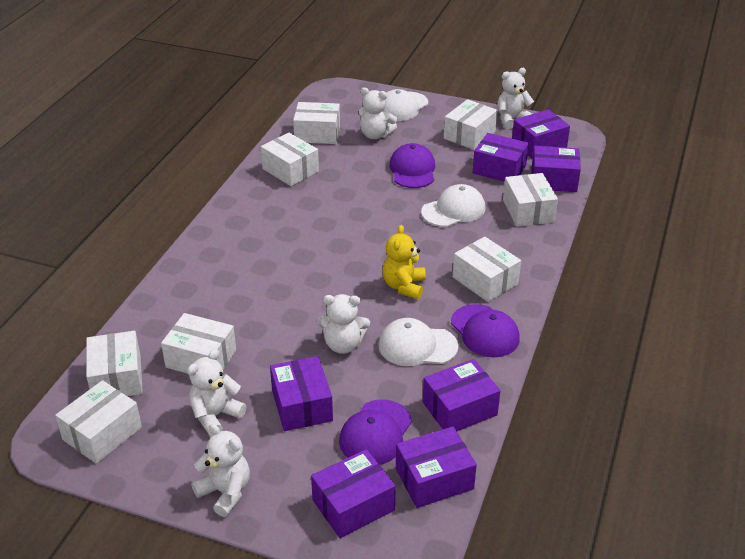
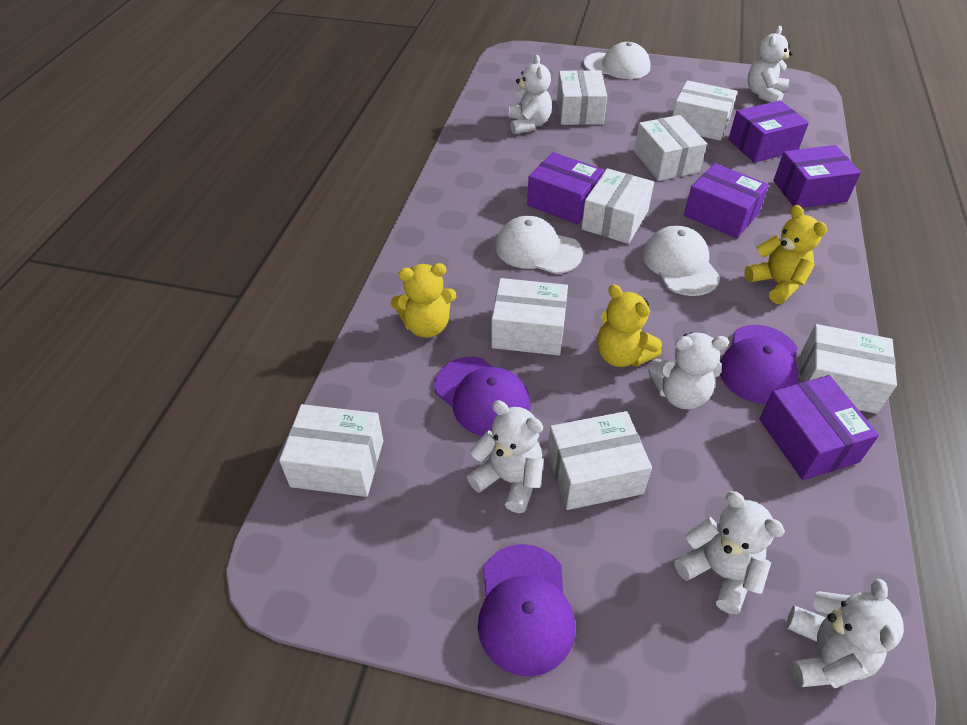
purple box: 7 -> 5
white teddy bear: 5 -> 6
yellow teddy bear: 1 -> 3

